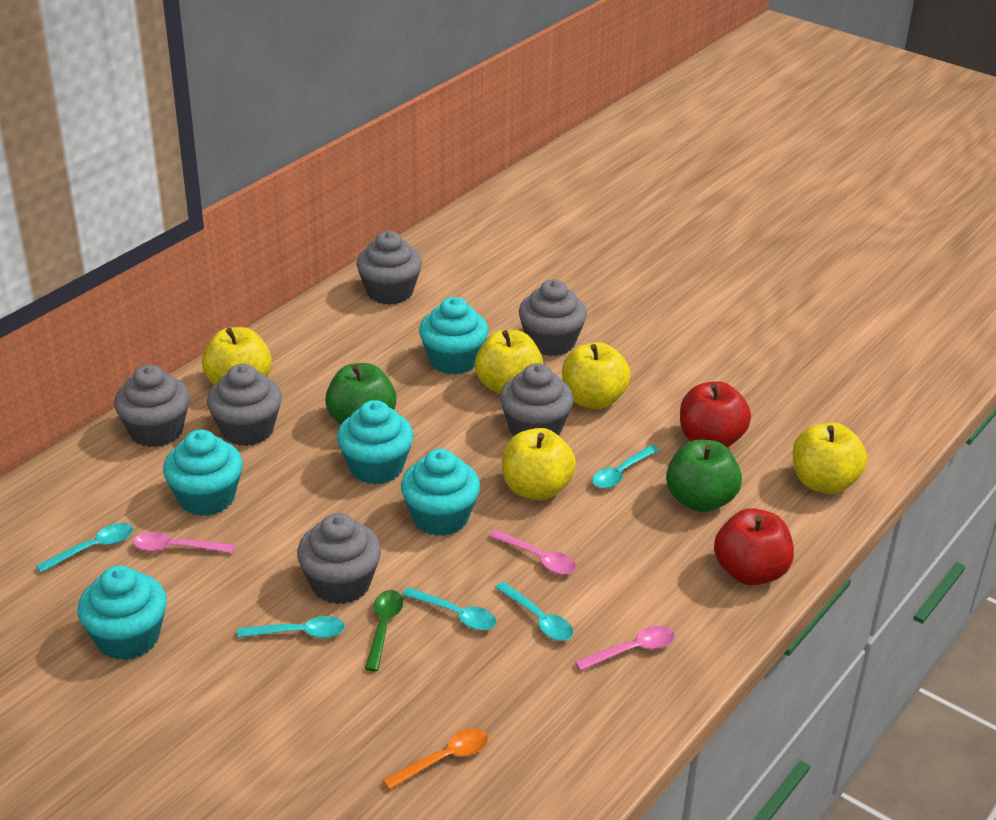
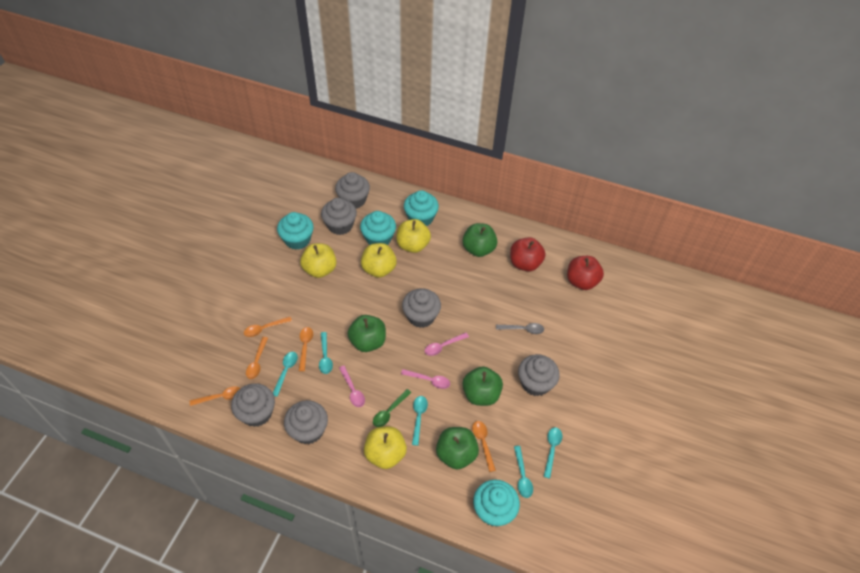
green apple: 2 -> 4
grey spoon: 0 -> 1
orange spoon: 1 -> 5
turquoise cupcake: 5 -> 4
yellow apple: 5 -> 4

